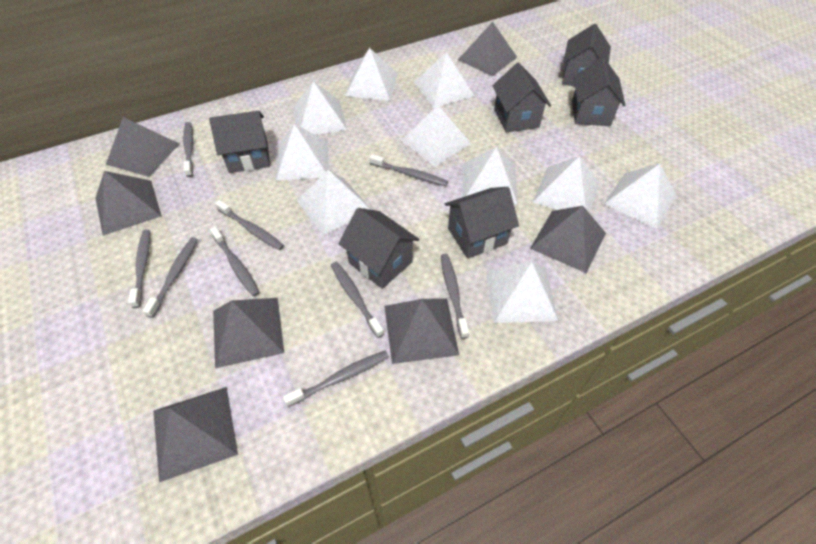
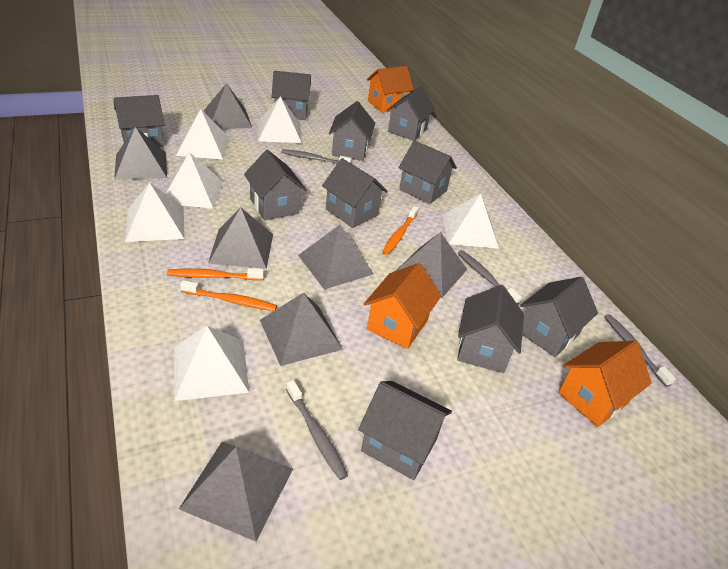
grey house: 6 -> 10
grey toothbrush: 9 -> 4
orange house: 0 -> 3
orange toothbrush: 0 -> 3
white pyramid: 10 -> 6

